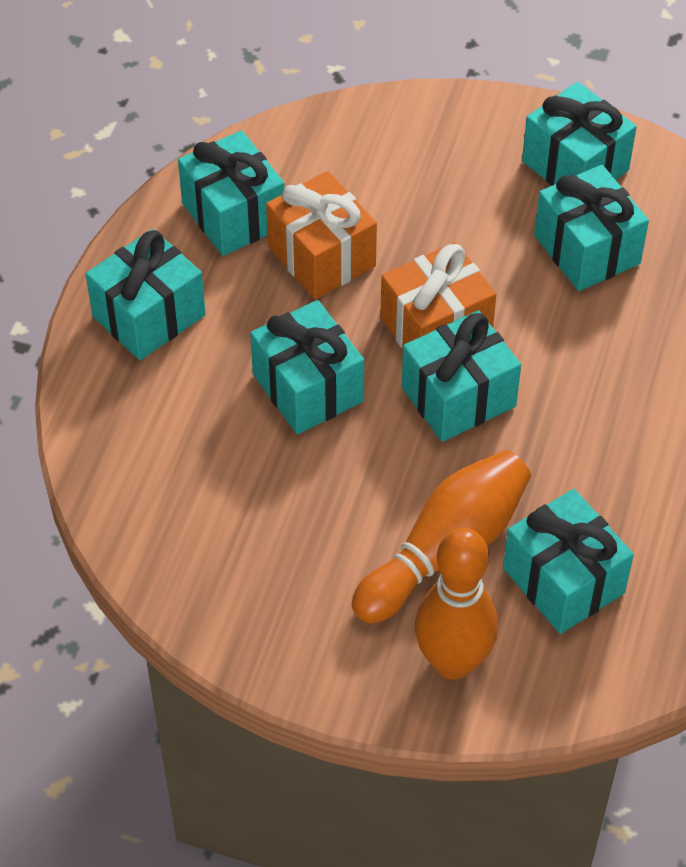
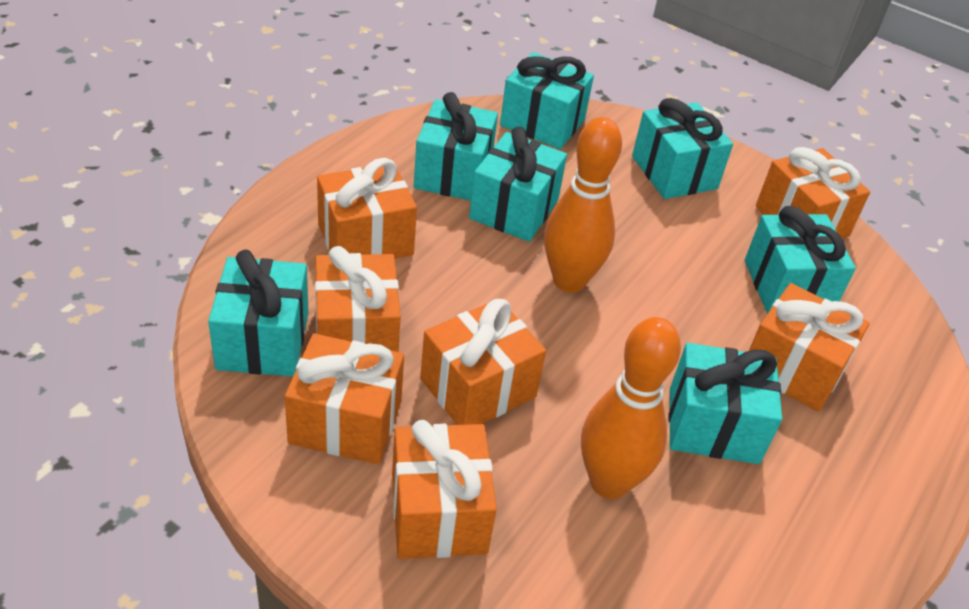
orange gift: 2 -> 7

